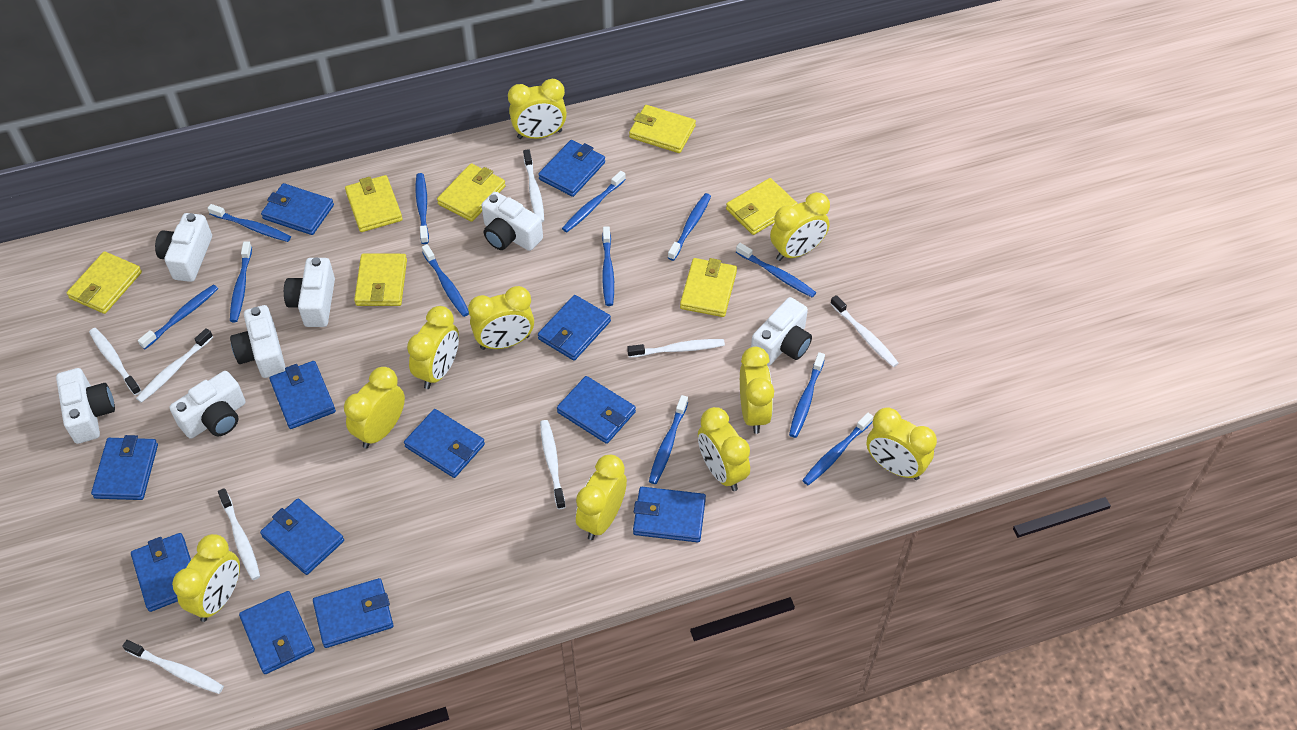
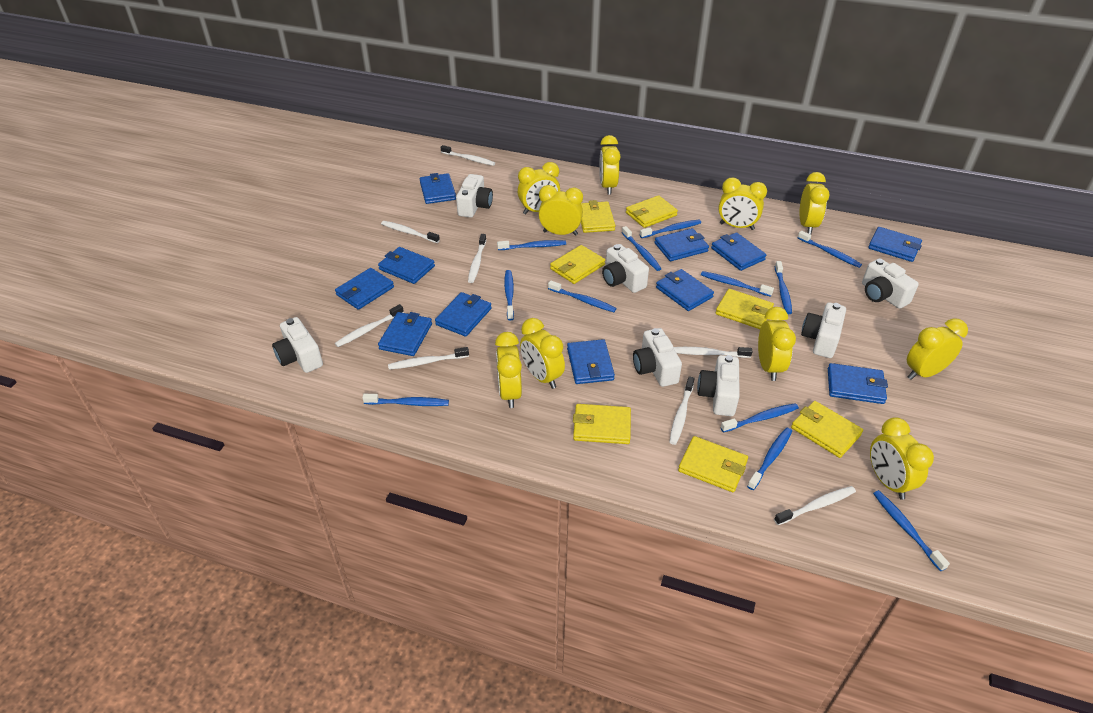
blue wallet: 12 -> 11

